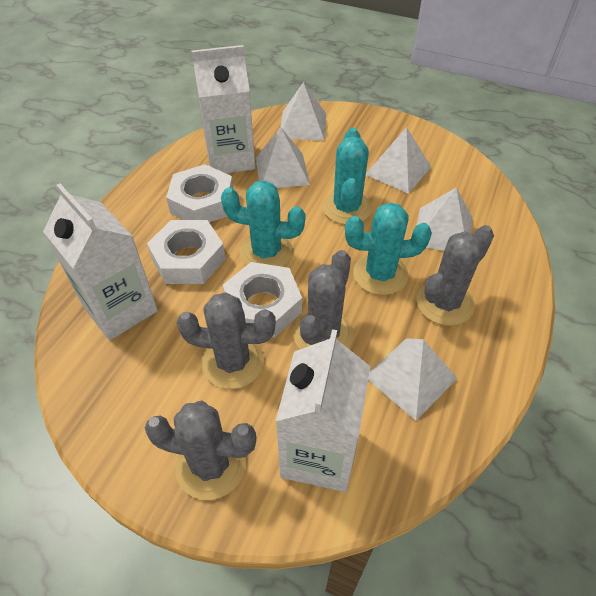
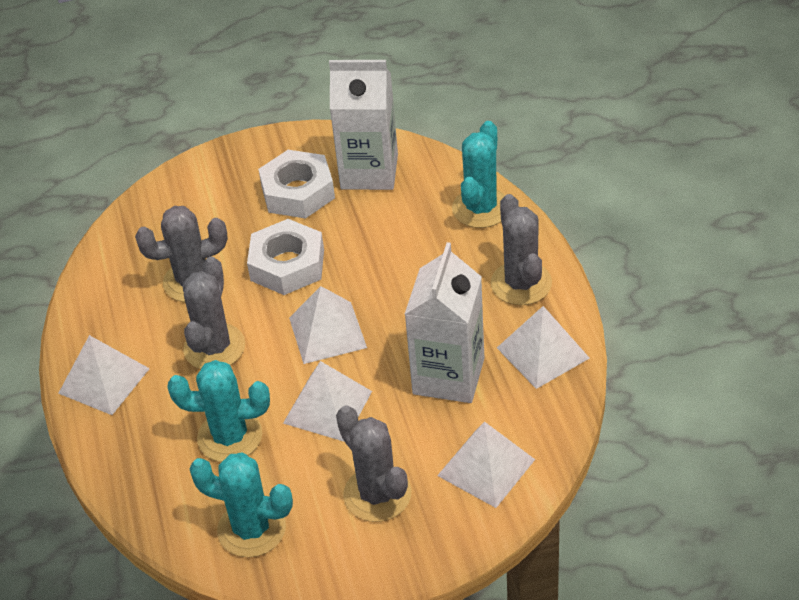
white carton: 3 -> 2
white nut: 3 -> 2

